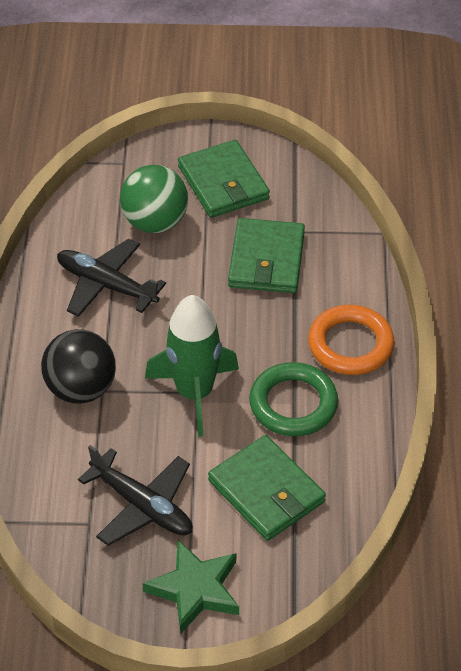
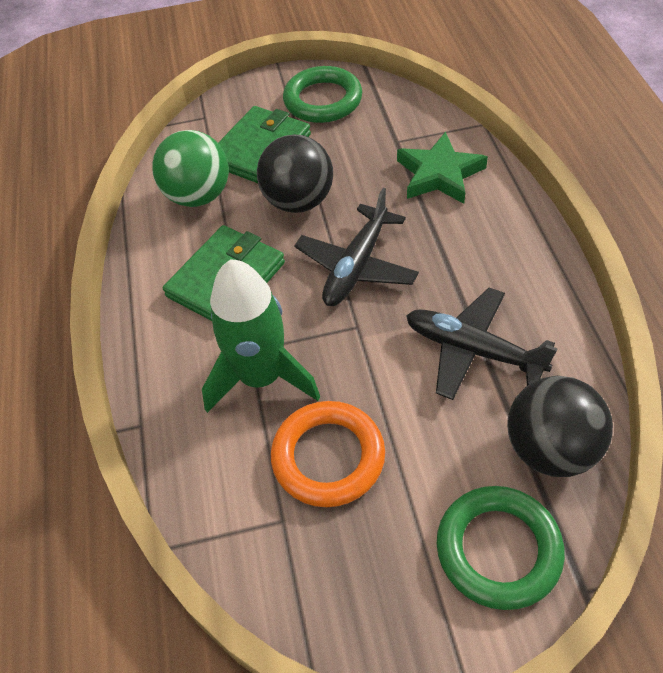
black ball: 1 -> 2
green ring: 1 -> 2
green wallet: 3 -> 2

